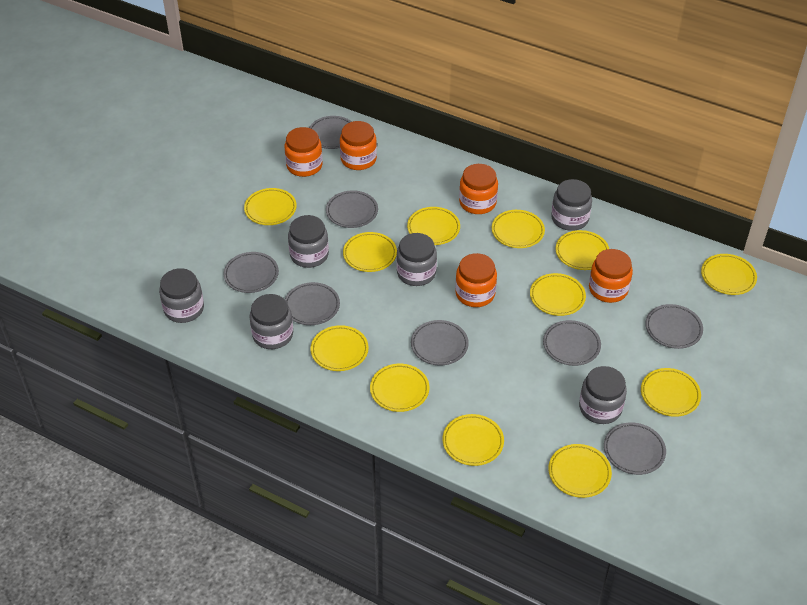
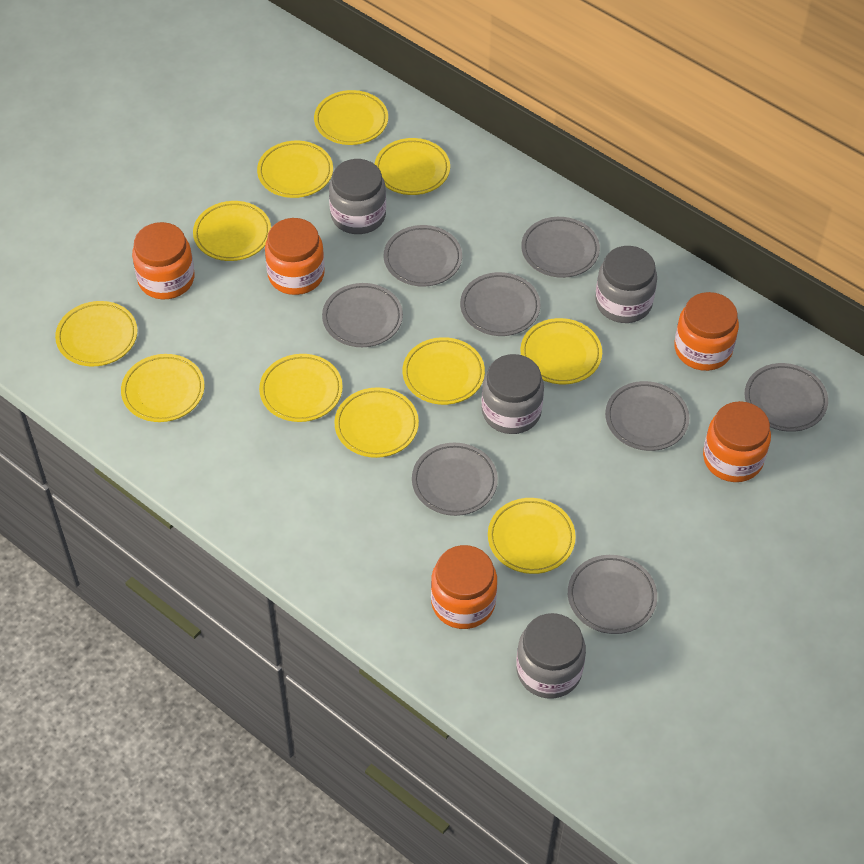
grey jar: 6 -> 4
yellow plate: 12 -> 11

